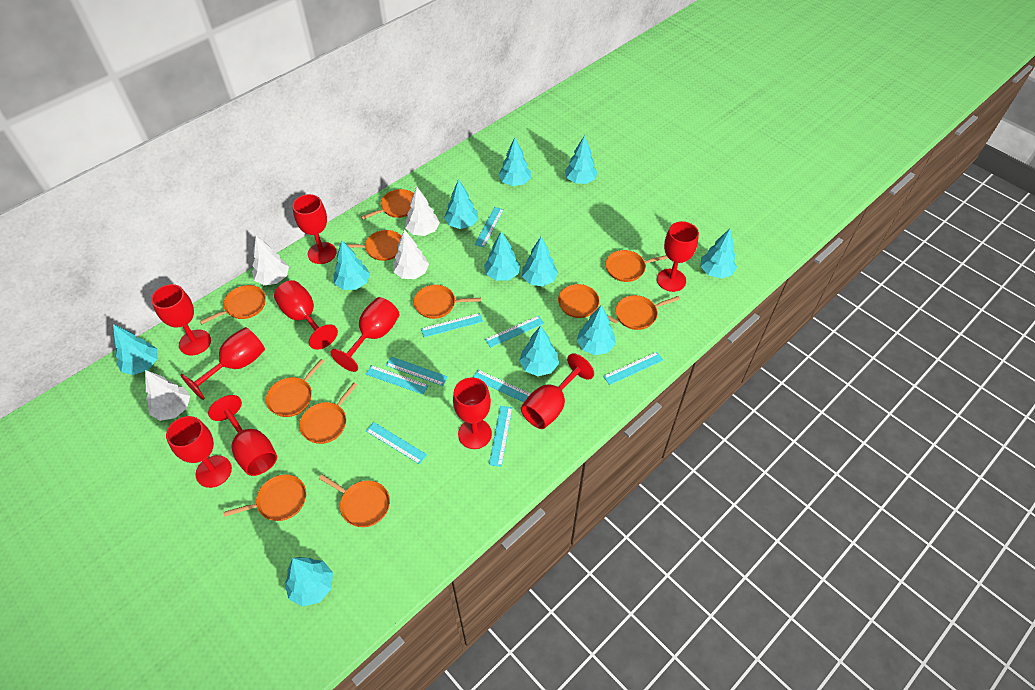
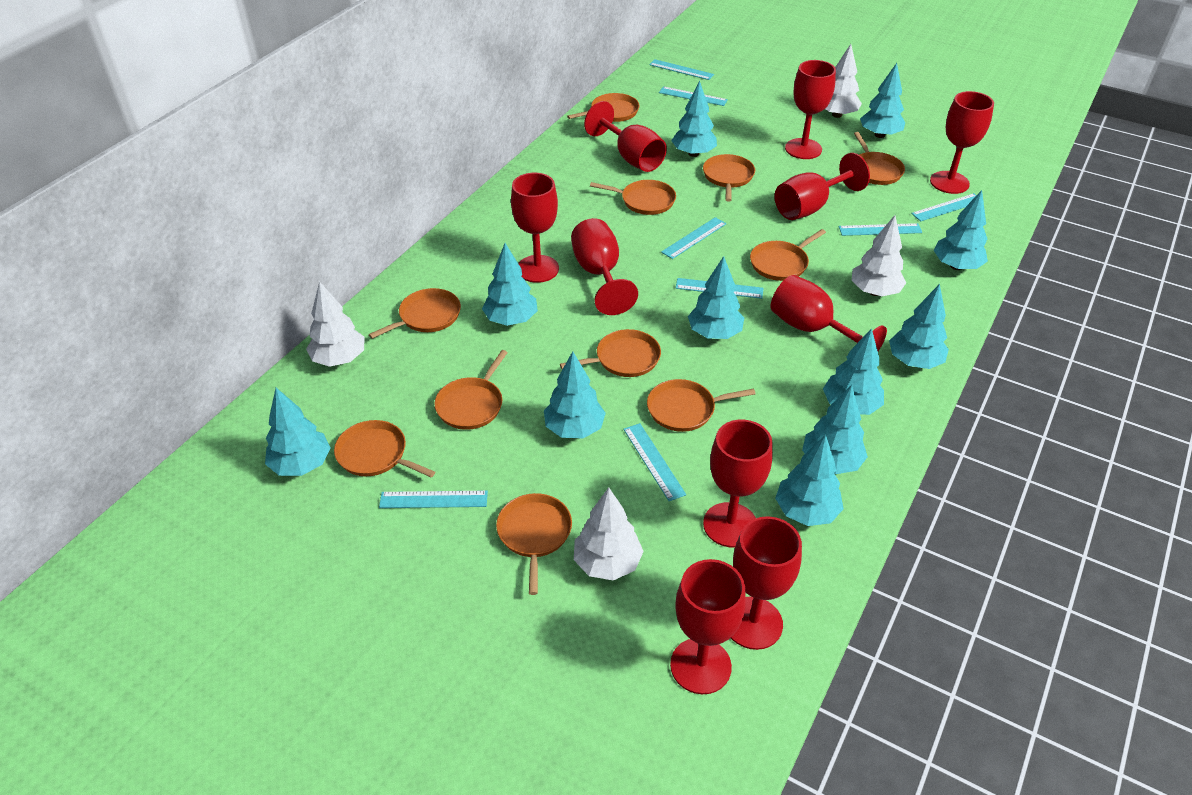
turquoise ruler: 9 -> 8

